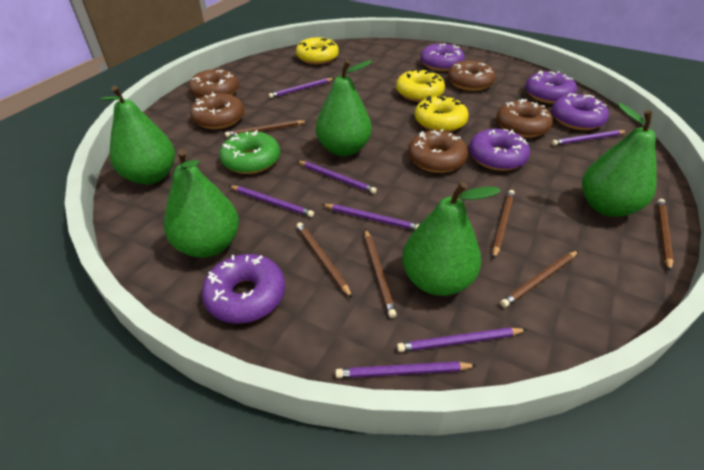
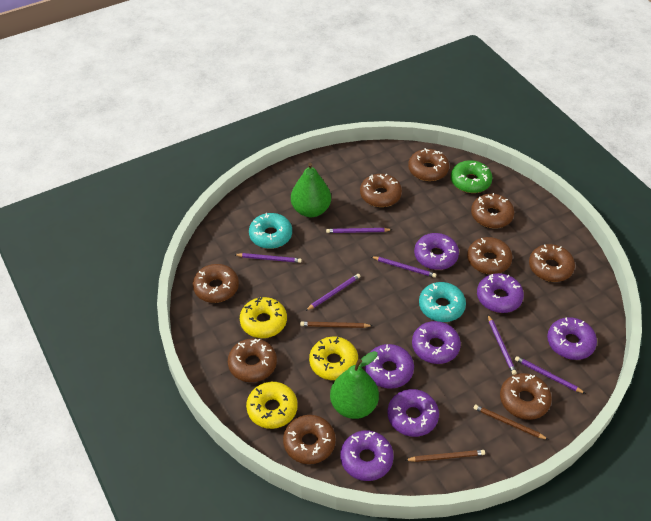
brown donut: 5 -> 9
brown pencil: 6 -> 3
green pear: 5 -> 2
purple donut: 5 -> 7
purple pencil: 7 -> 6
turquoise donut: 0 -> 2

